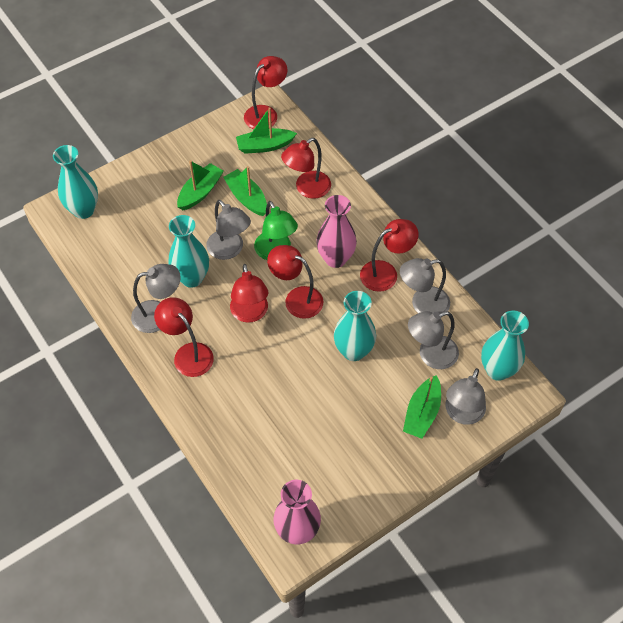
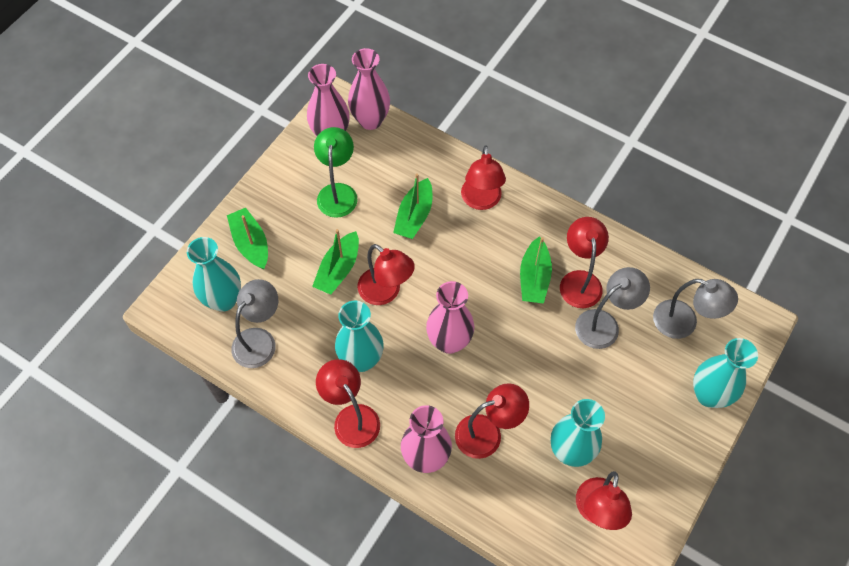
grey lamp: 5 -> 3
pink vase: 2 -> 4

